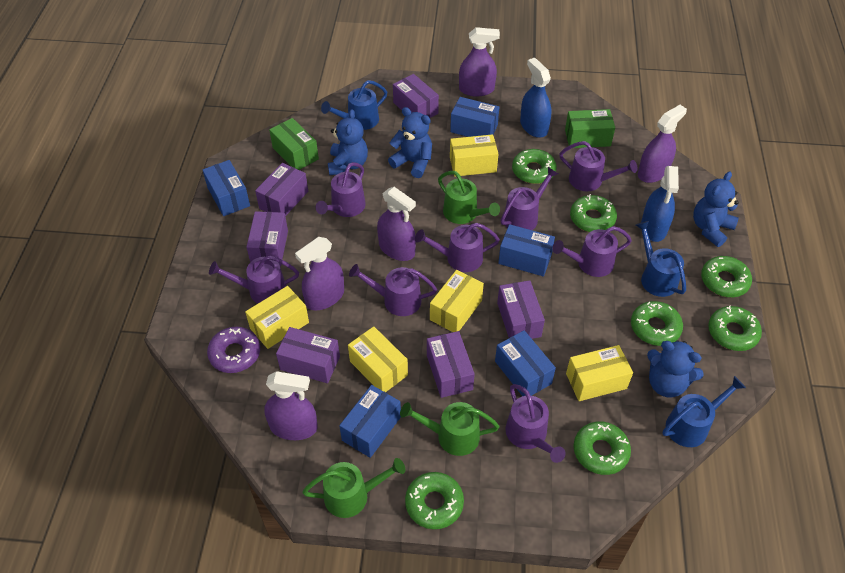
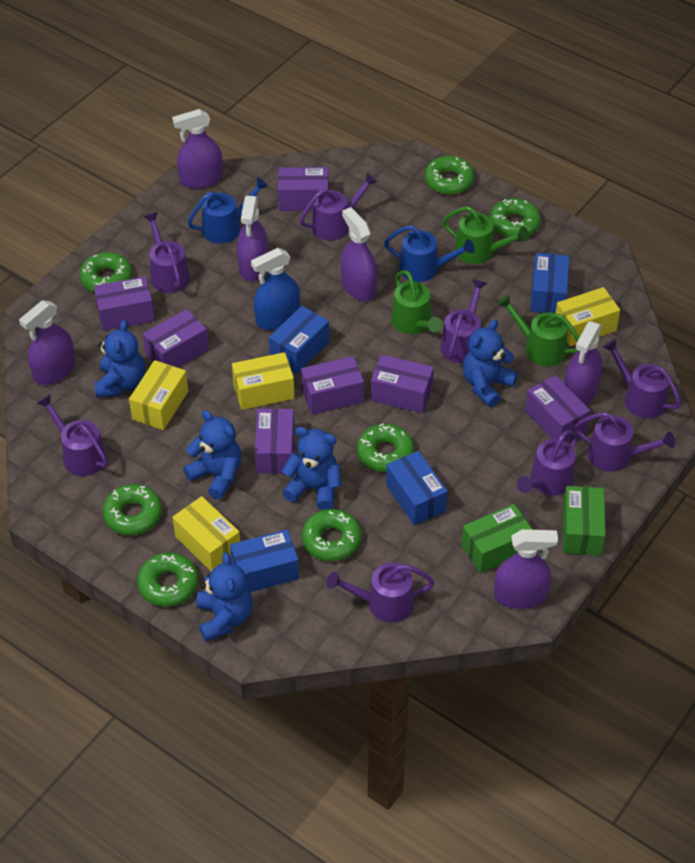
blue box: 5 -> 4
blue spray bottle: 2 -> 1
blue teddy bear: 4 -> 5
blue watering can: 3 -> 2
purple box: 6 -> 7
purple donut: 1 -> 0
purple spray bottle: 5 -> 6
yellow box: 5 -> 4

